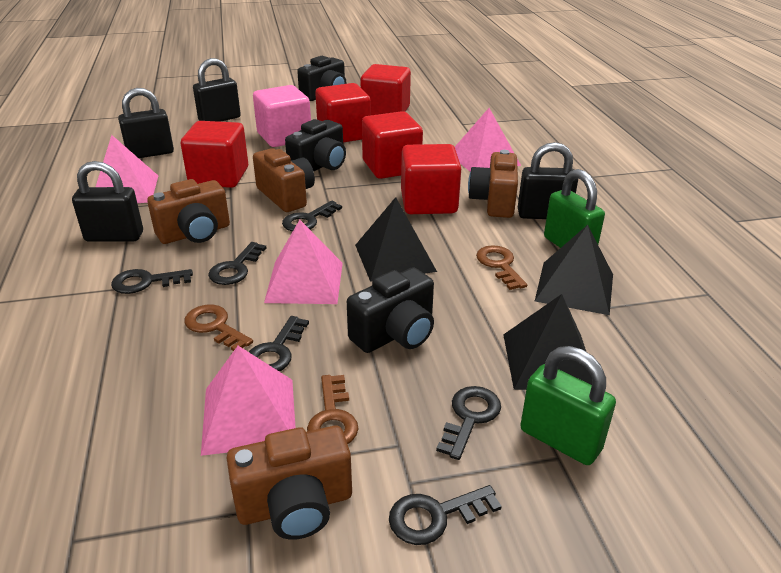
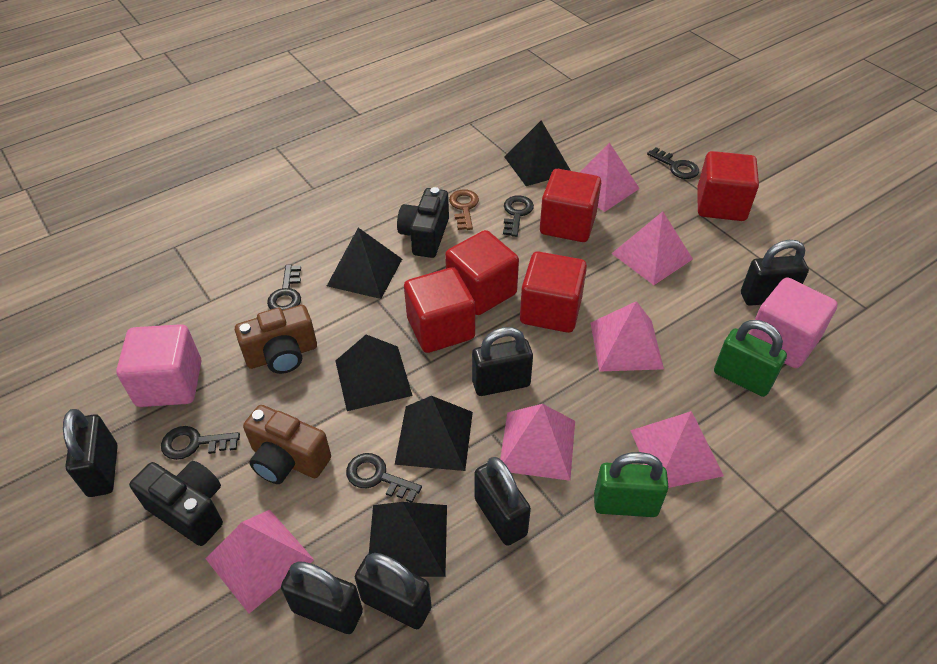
black camera: 3 -> 2
black key: 6 -> 5
black padlock: 4 -> 6
black pyramid: 3 -> 5
brown camera: 4 -> 2
brown key: 3 -> 1
pink cube: 1 -> 2
pink pyramid: 4 -> 6

